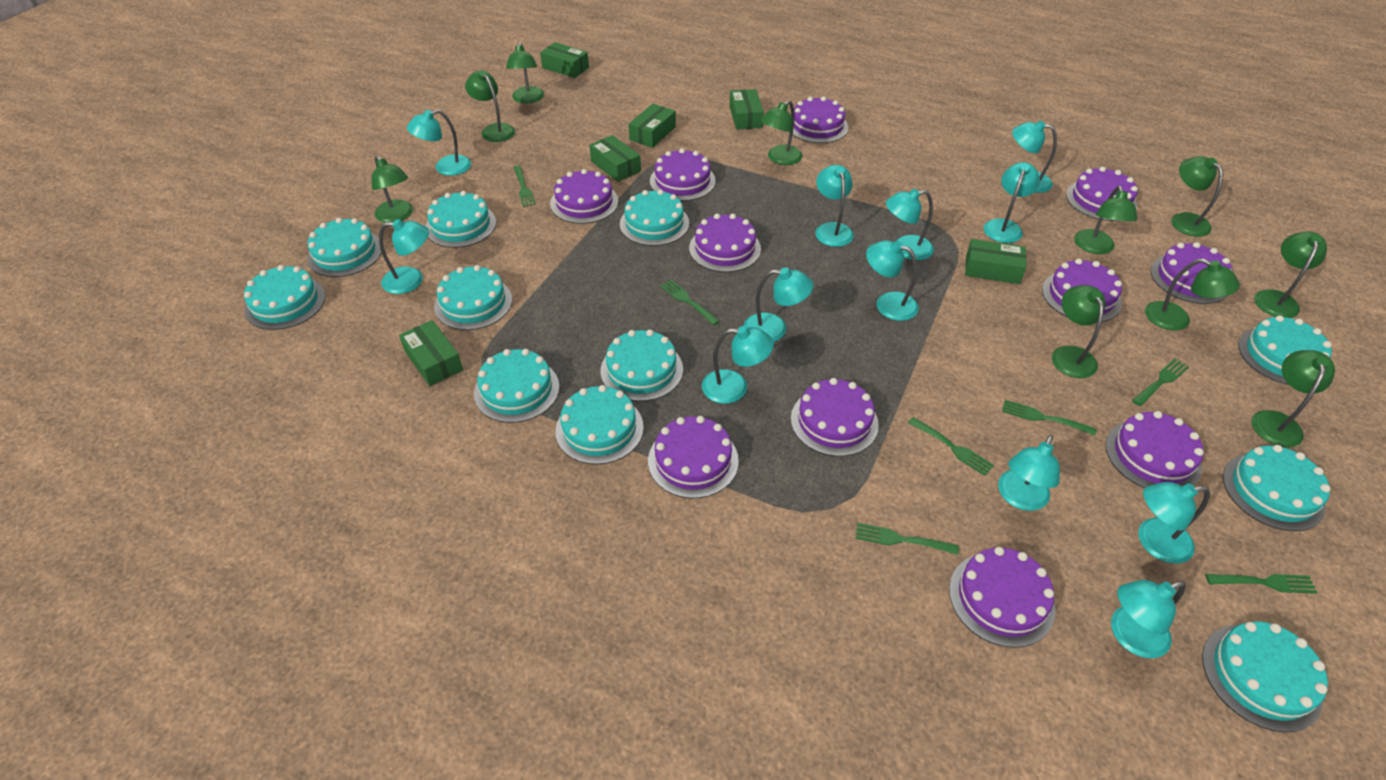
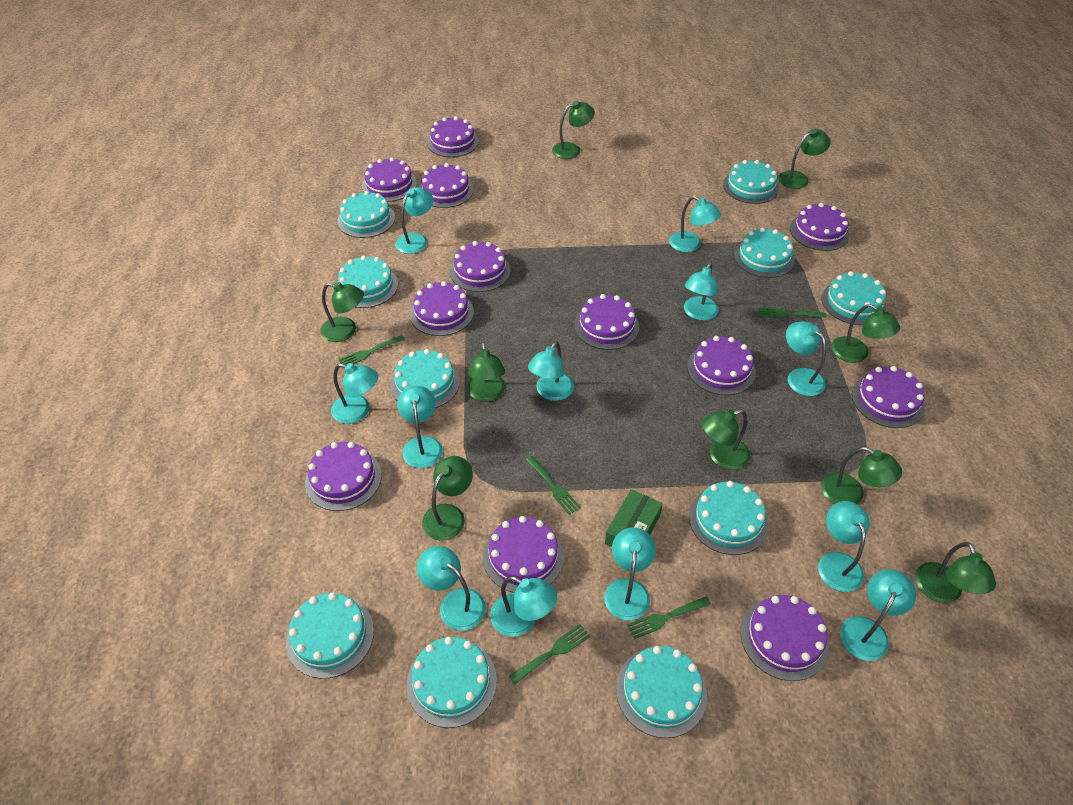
green box: 6 -> 1
green fork: 7 -> 5
green lamp: 10 -> 9
purple cake: 11 -> 12
turquoise cake: 11 -> 10

